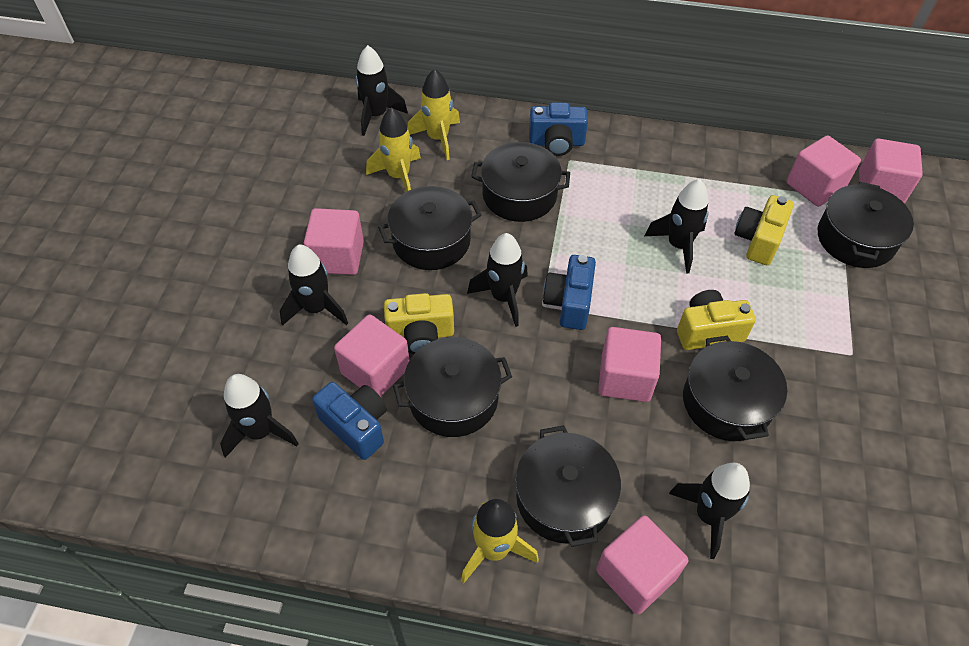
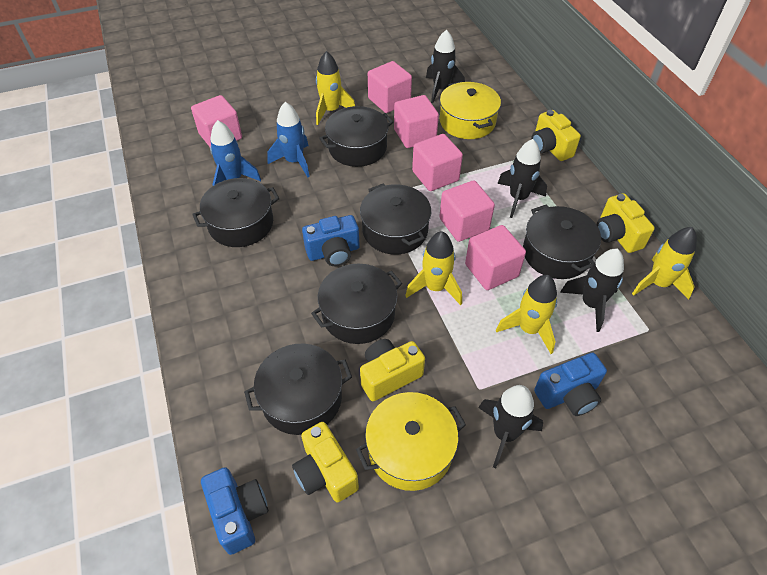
black rocket: 6 -> 4
blue rocket: 0 -> 2
yellow camera: 3 -> 4
yellow pot: 0 -> 2
yellow rocket: 3 -> 4

